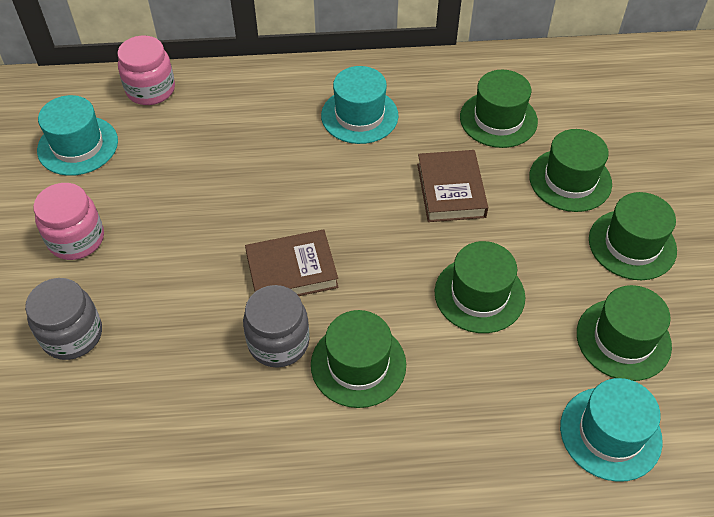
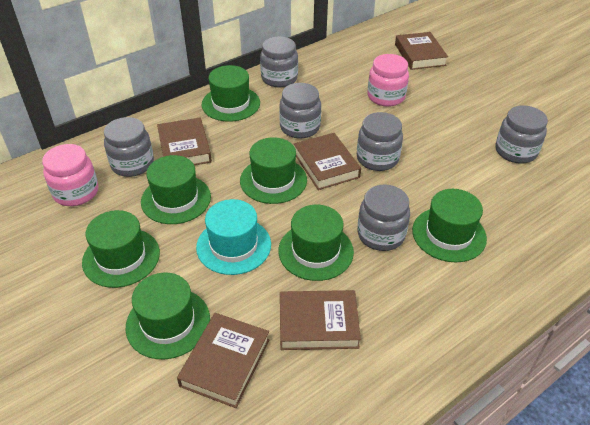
brown book: 2 -> 5
green hat: 6 -> 7
grey jar: 2 -> 6
turquoise hat: 3 -> 1

